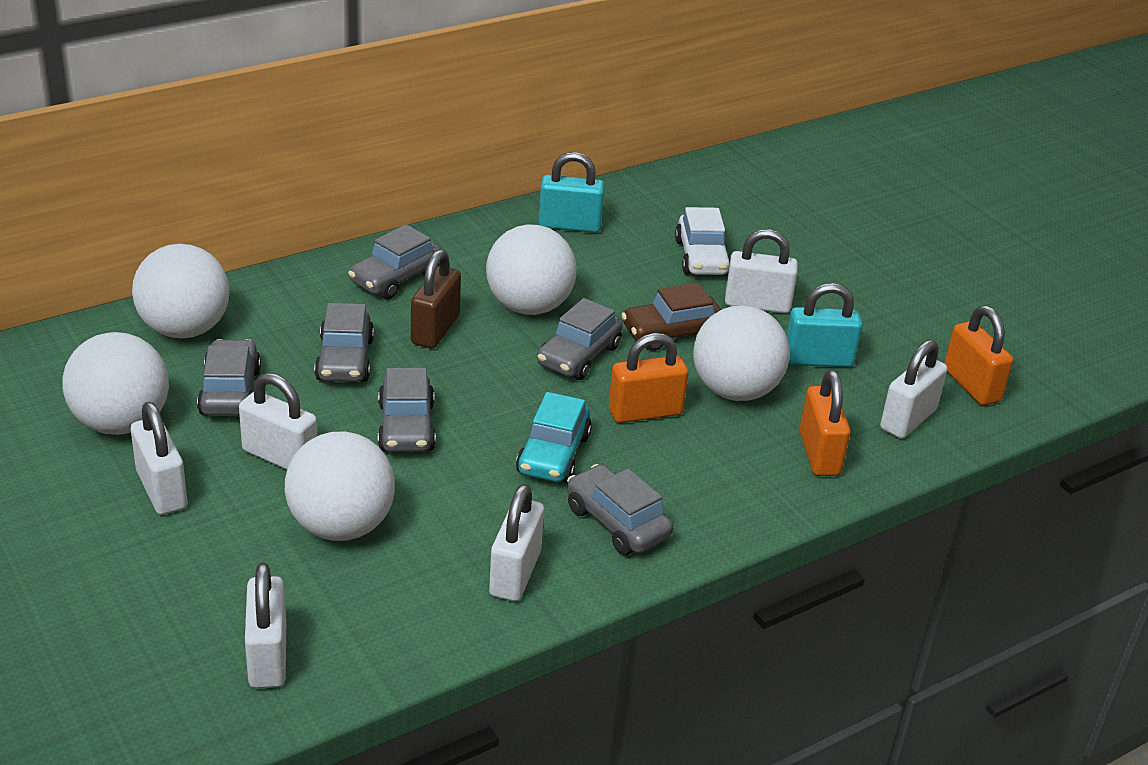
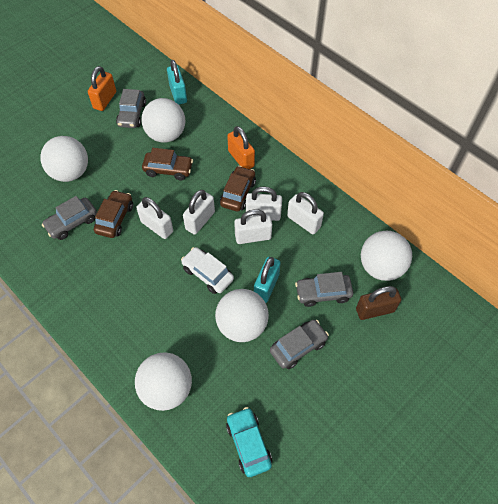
brown car: 1 -> 3
grey car: 6 -> 4
orange padlock: 3 -> 2
white padlock: 6 -> 5

